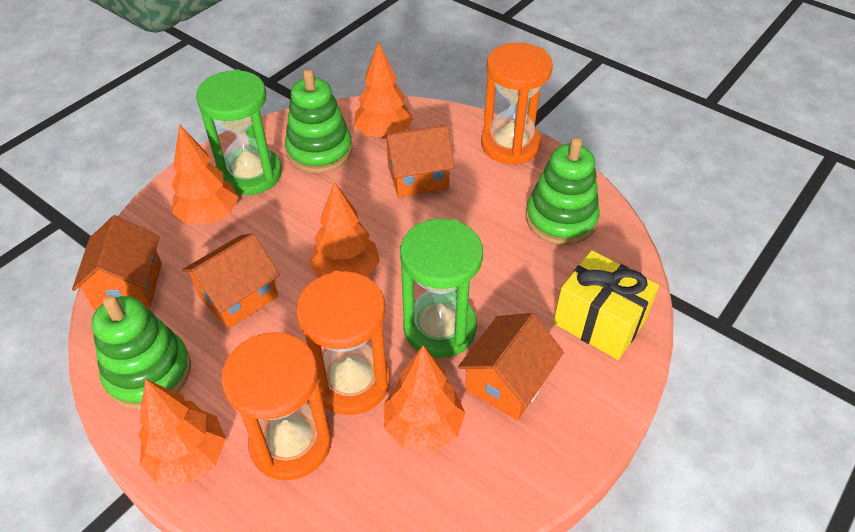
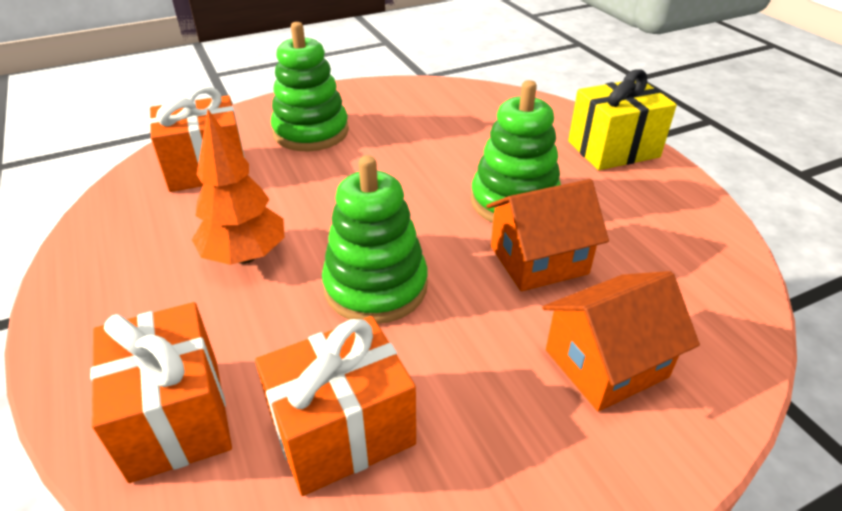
green hourglass: 2 -> 0
orange gift: 0 -> 3
orange hourglass: 3 -> 0
orange house: 4 -> 2
orange tree: 5 -> 1

